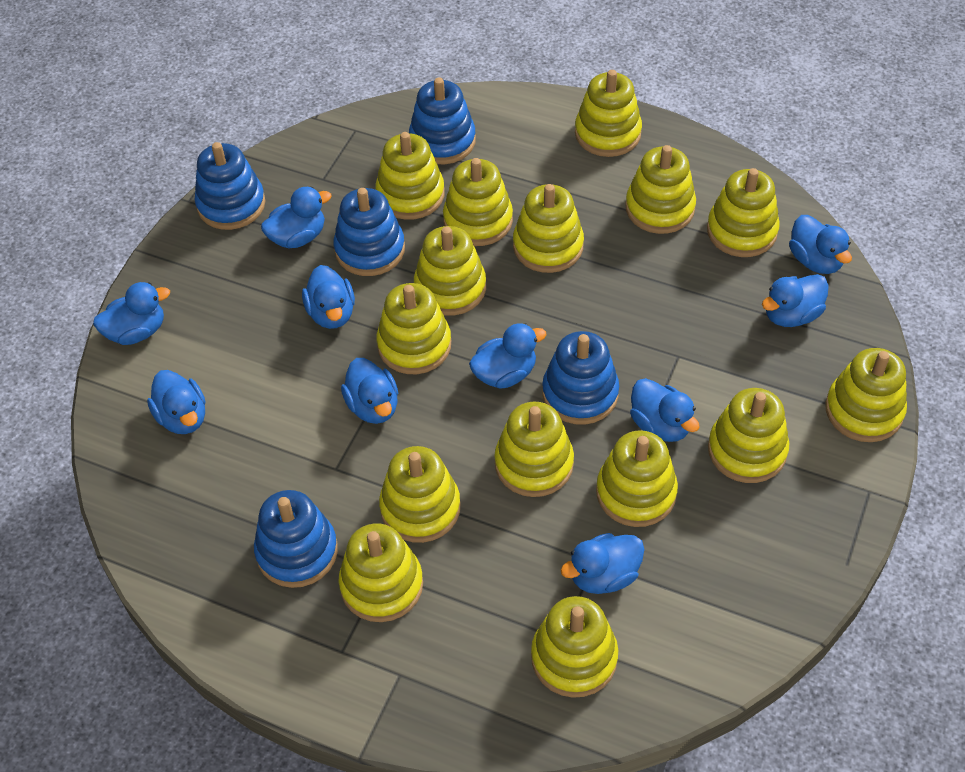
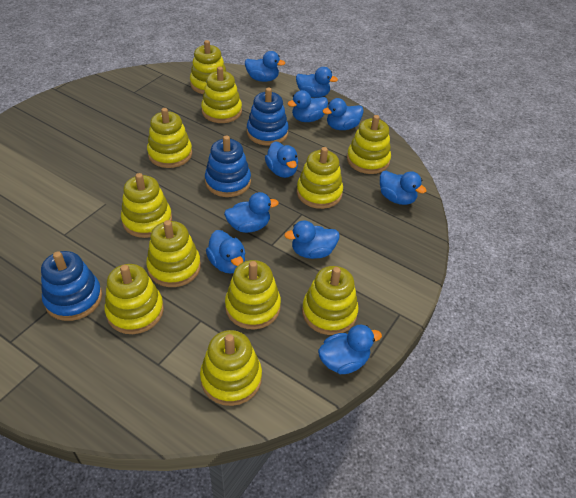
blue stacking toy: 5 -> 3
yellow stacking toy: 15 -> 11

